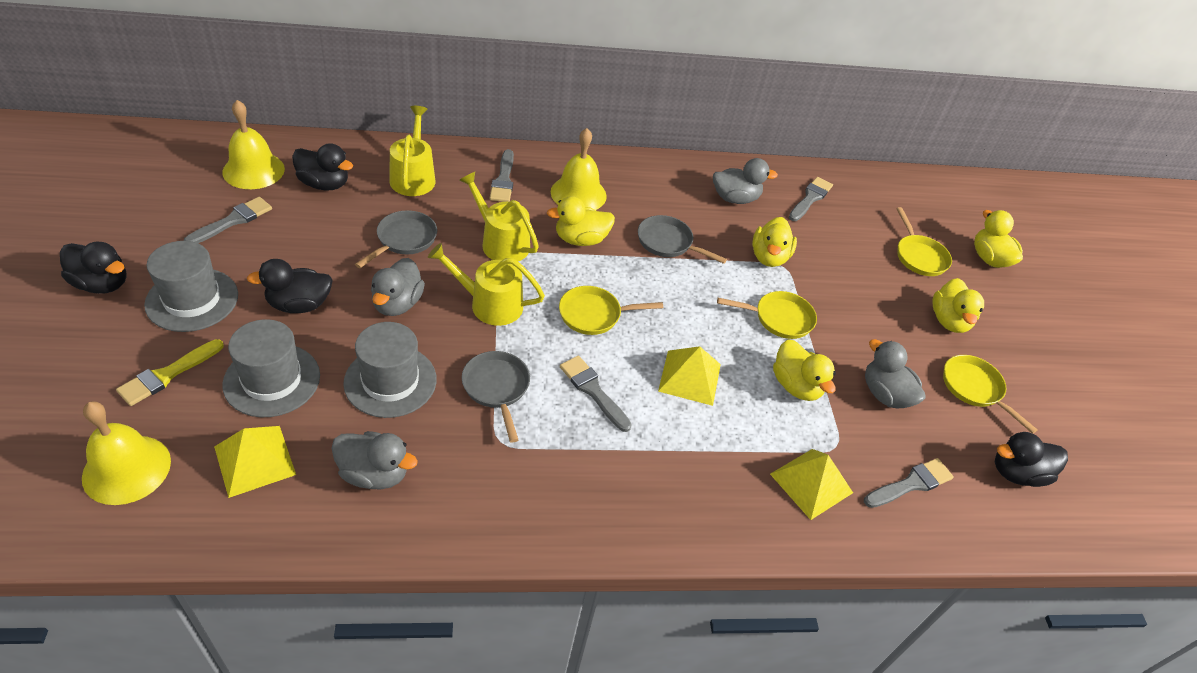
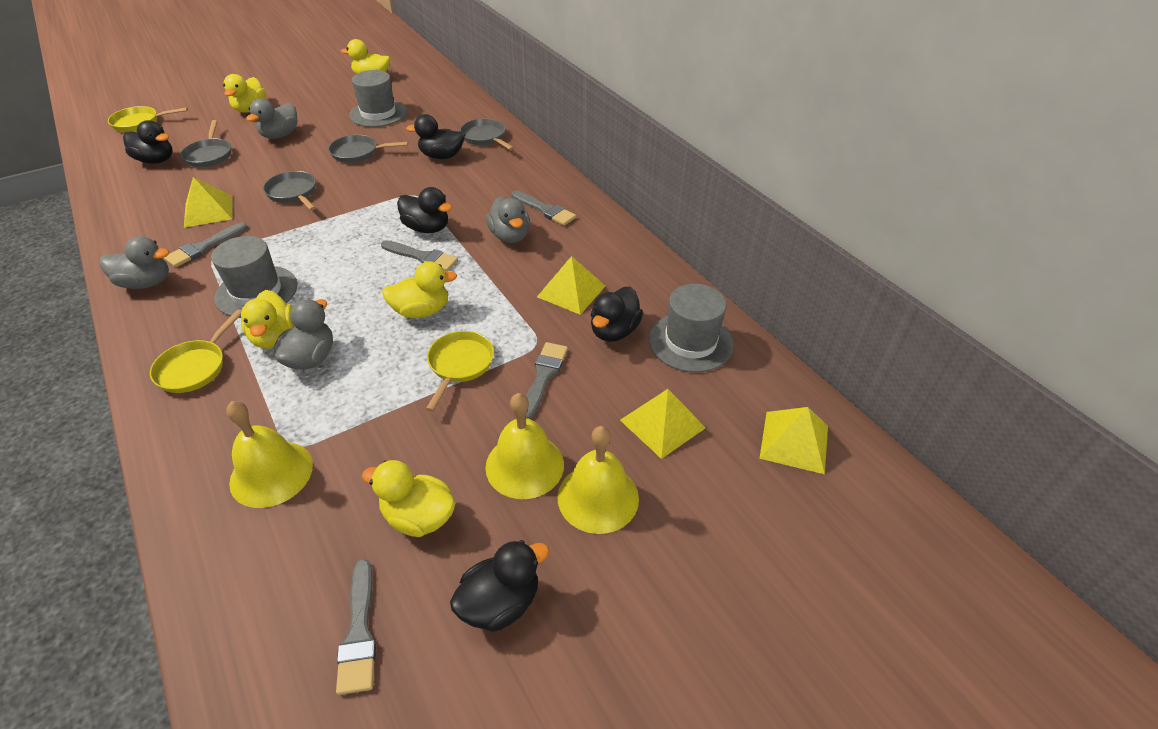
black duck: 4 -> 5
grey pan: 3 -> 4
yellow brush: 1 -> 0
yellow pan: 4 -> 3
yellow pyramid: 3 -> 4
yellow watering can: 3 -> 0

